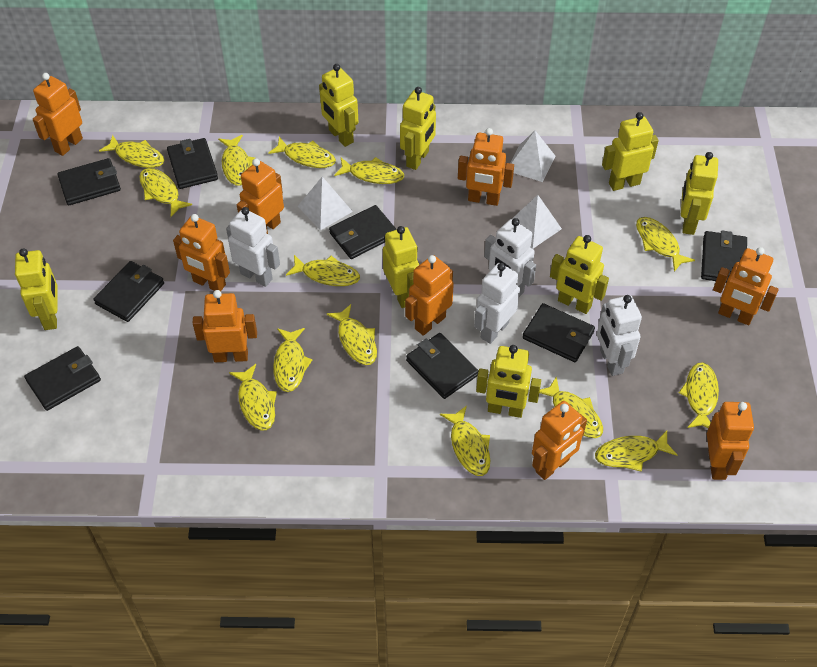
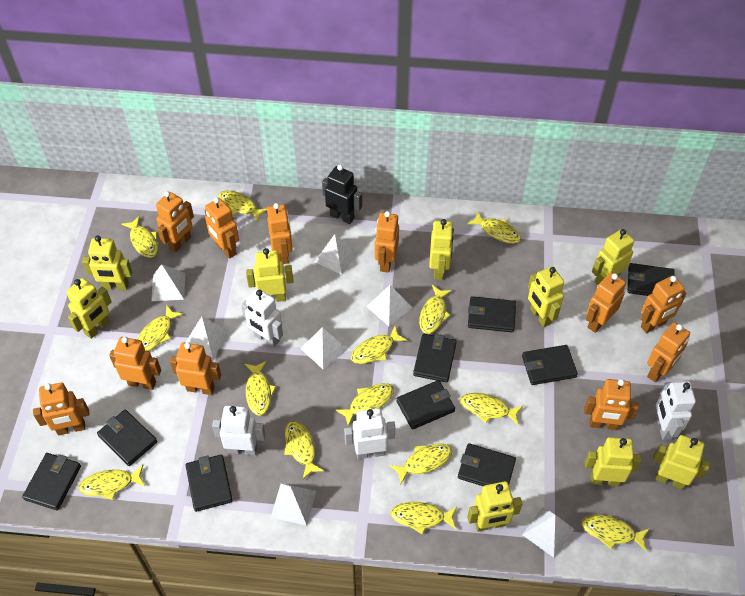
black robot: 0 -> 1
black wallet: 8 -> 9
orange robot: 9 -> 11
white pyramid: 3 -> 7
yellow robot: 8 -> 9

